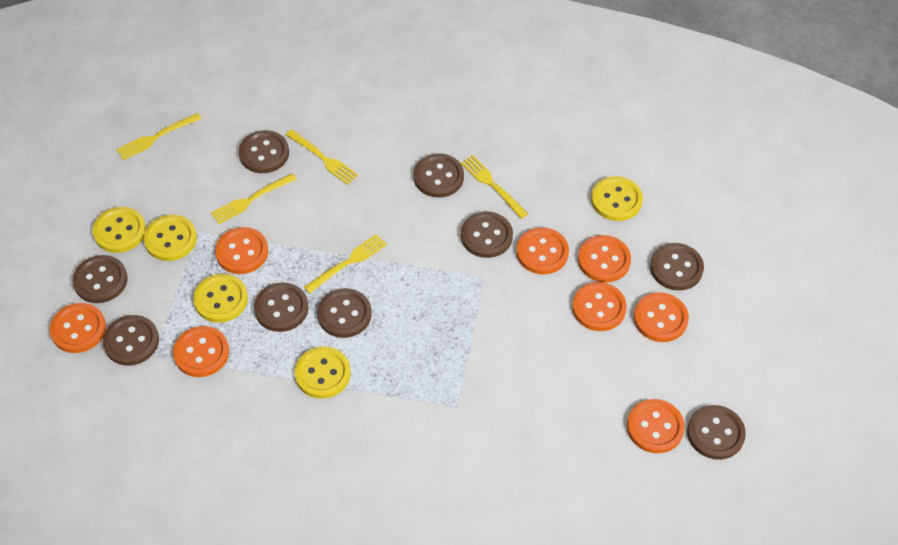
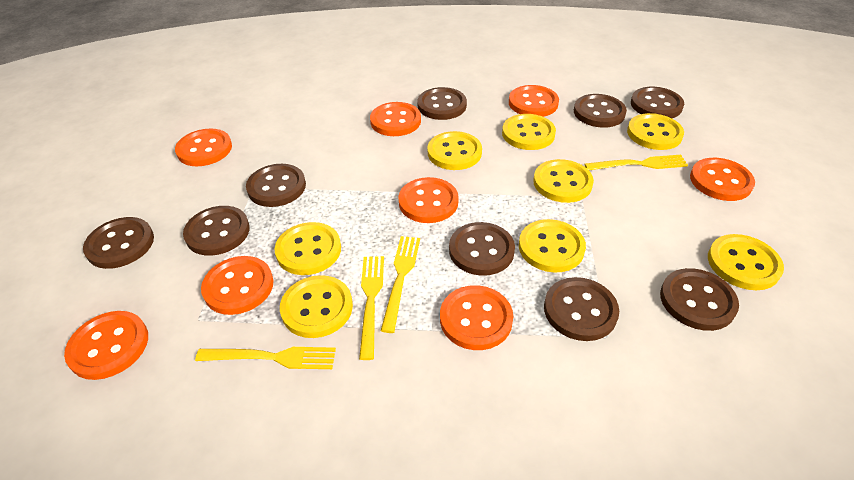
yellow button: 5 -> 8
yellow fork: 5 -> 4

